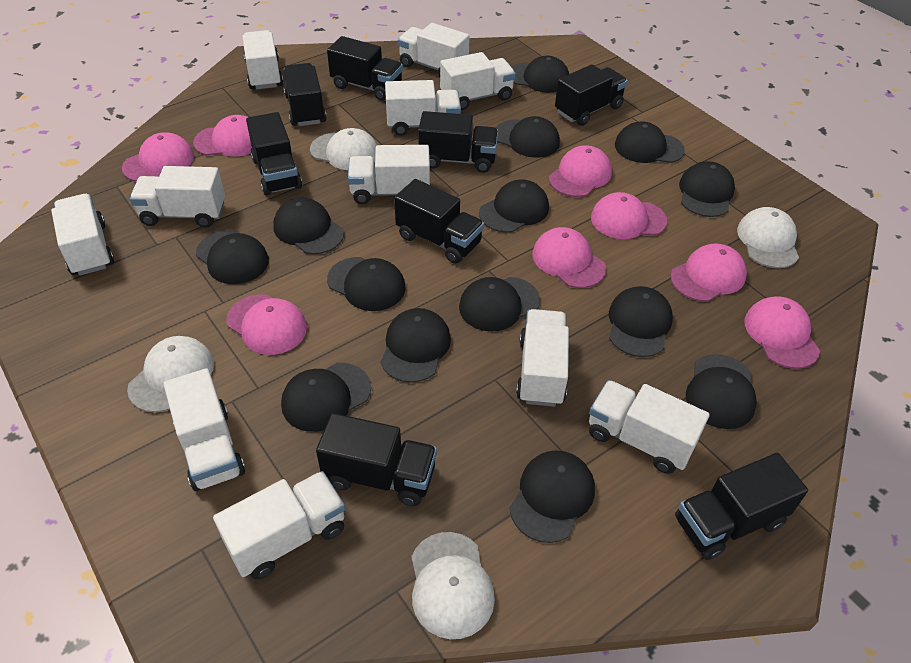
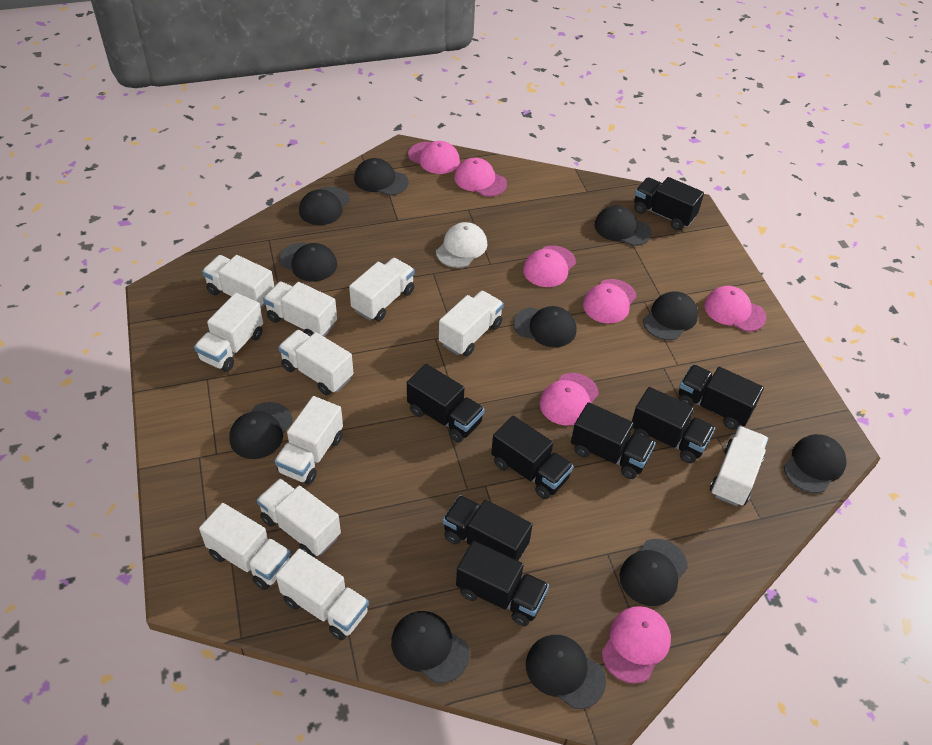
black cap: 14 -> 11
pink cap: 8 -> 7
white cap: 4 -> 1

